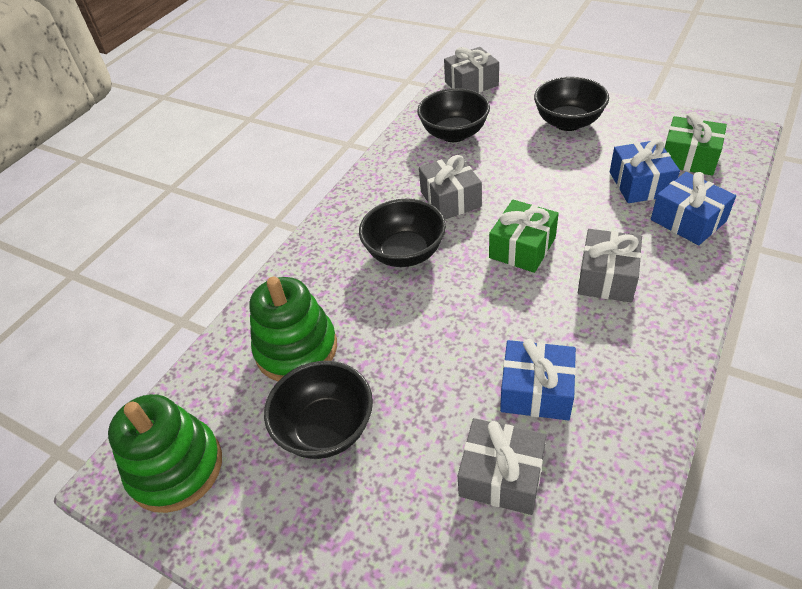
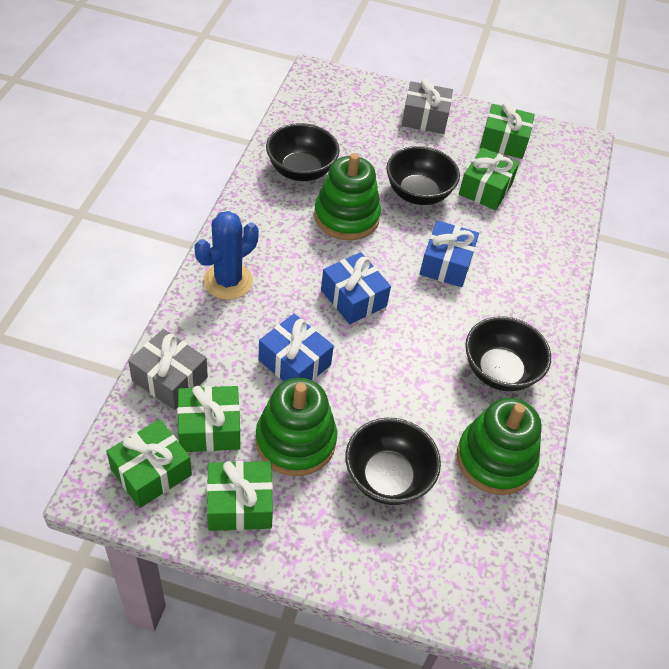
blue cactus: 0 -> 1
green gift: 2 -> 5
green stacking toy: 2 -> 3
grey gift: 4 -> 2

